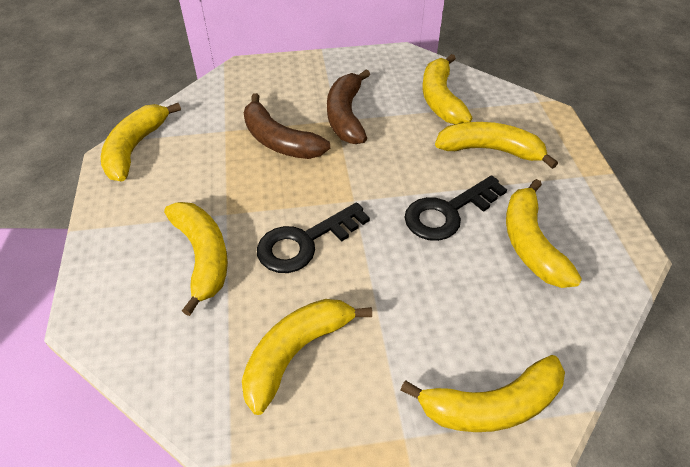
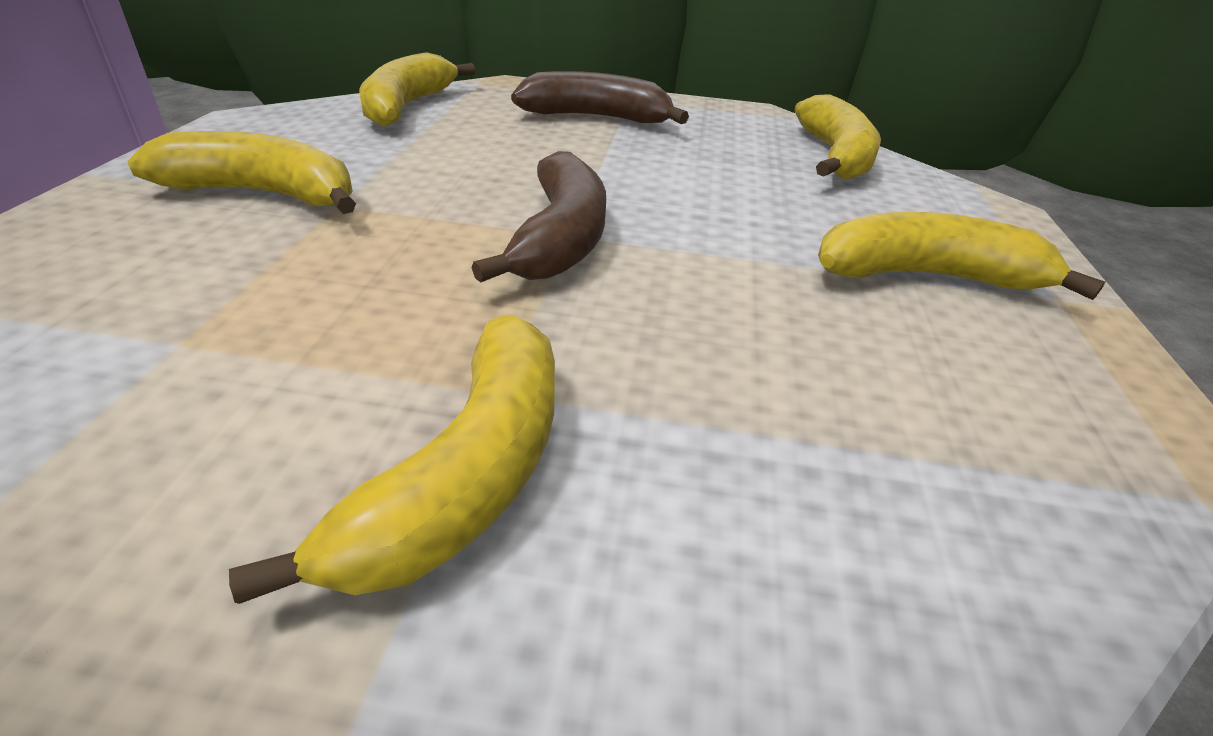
black key: 2 -> 0
yellow banana: 7 -> 5

